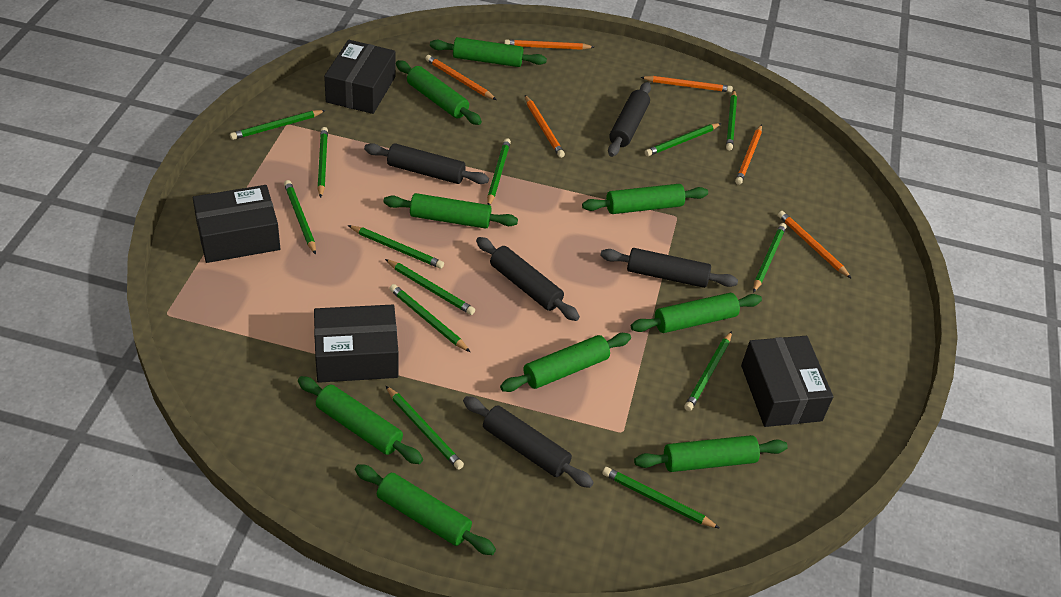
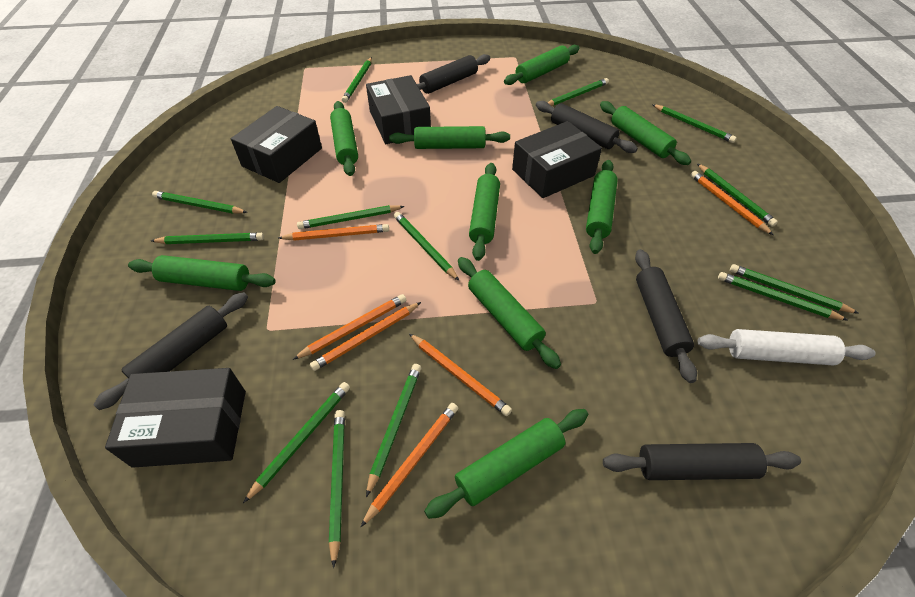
white rolling pin: 0 -> 1

